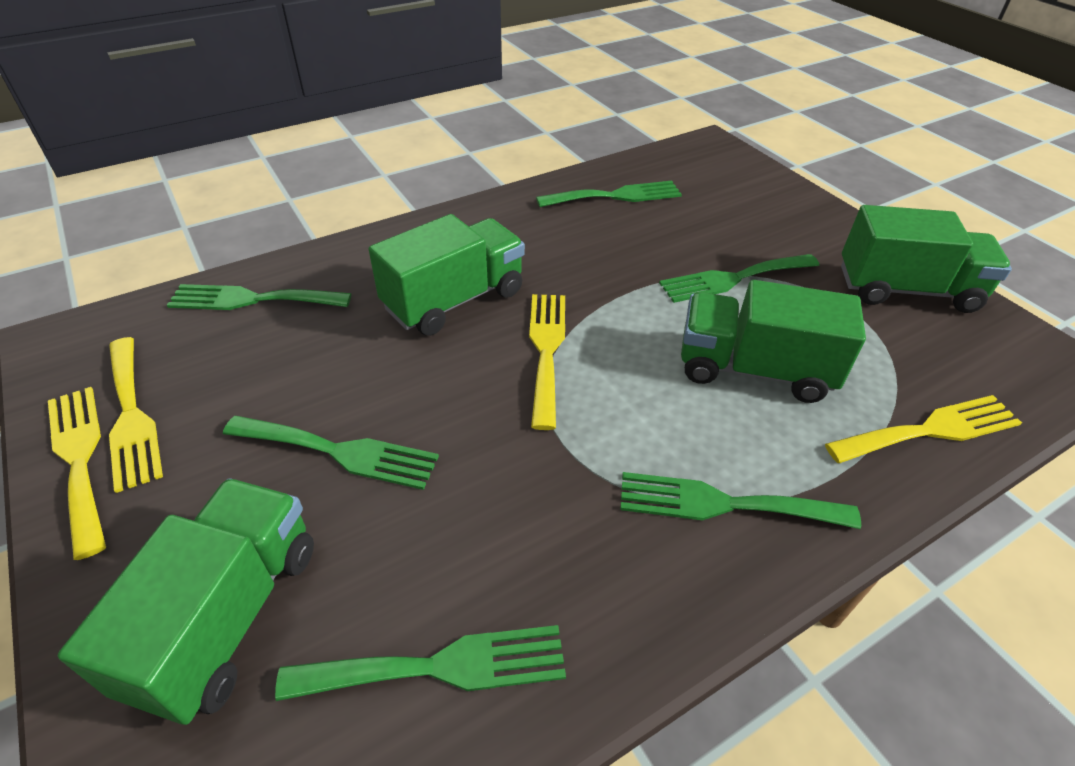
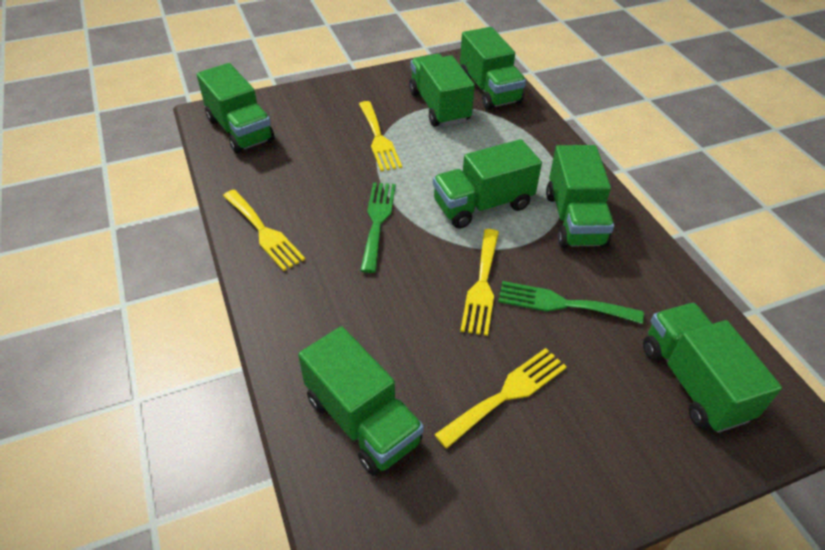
green fork: 6 -> 2
green truck: 4 -> 7

